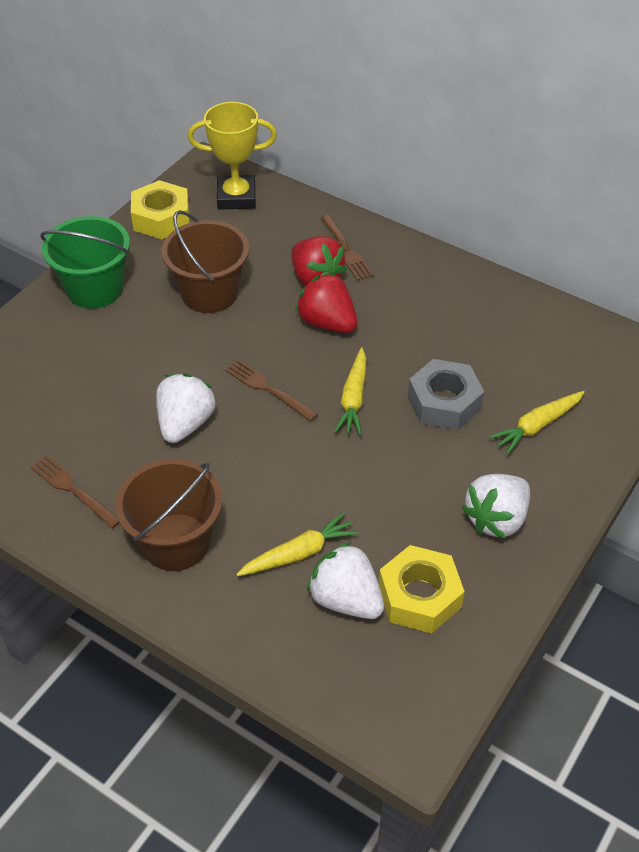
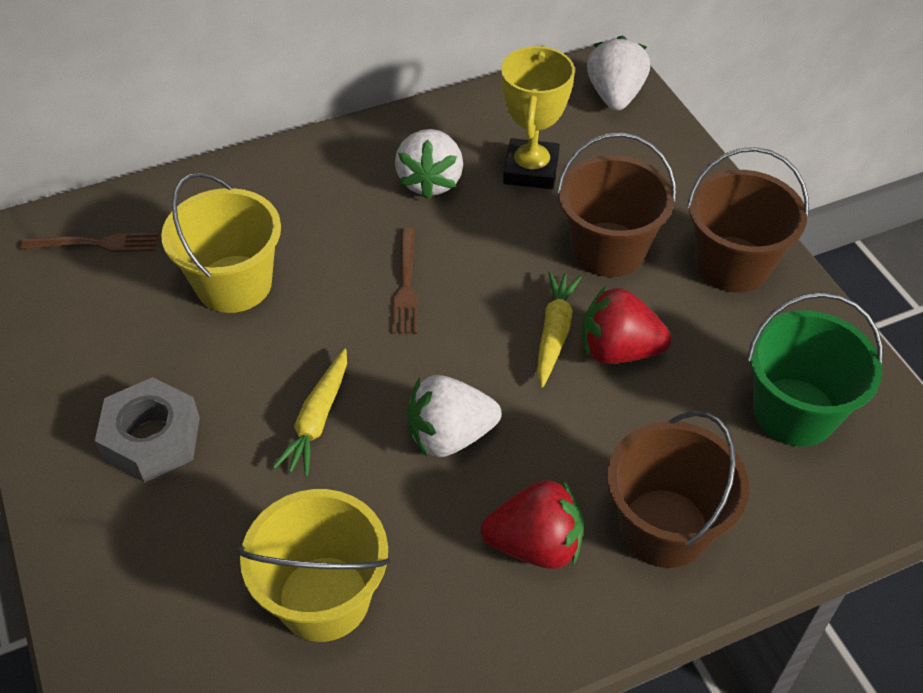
brown bucket: 2 -> 3
brown fork: 3 -> 2
yellow bucket: 0 -> 2
yellow carrot: 3 -> 2
yellow nut: 2 -> 0

